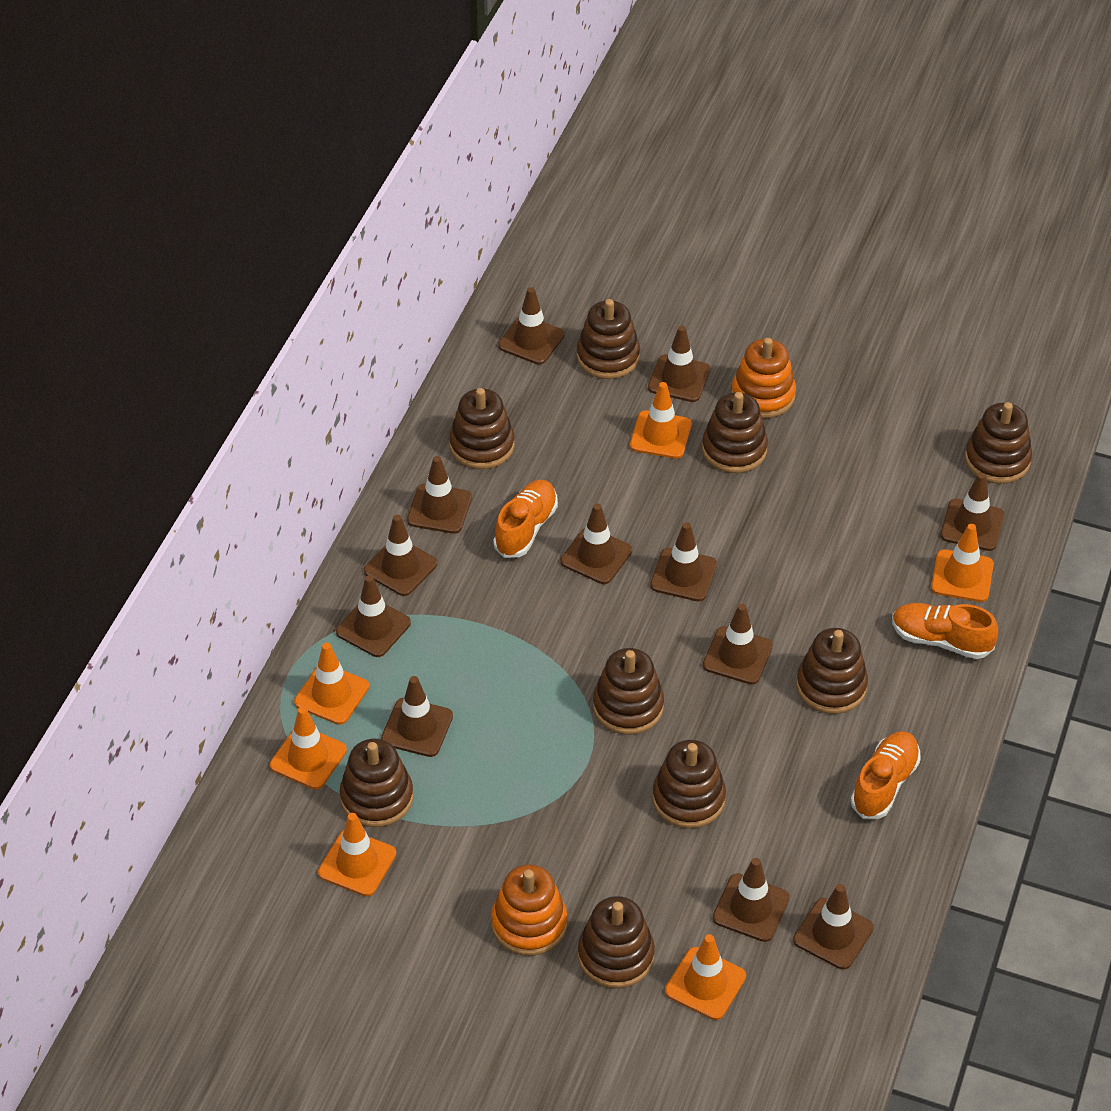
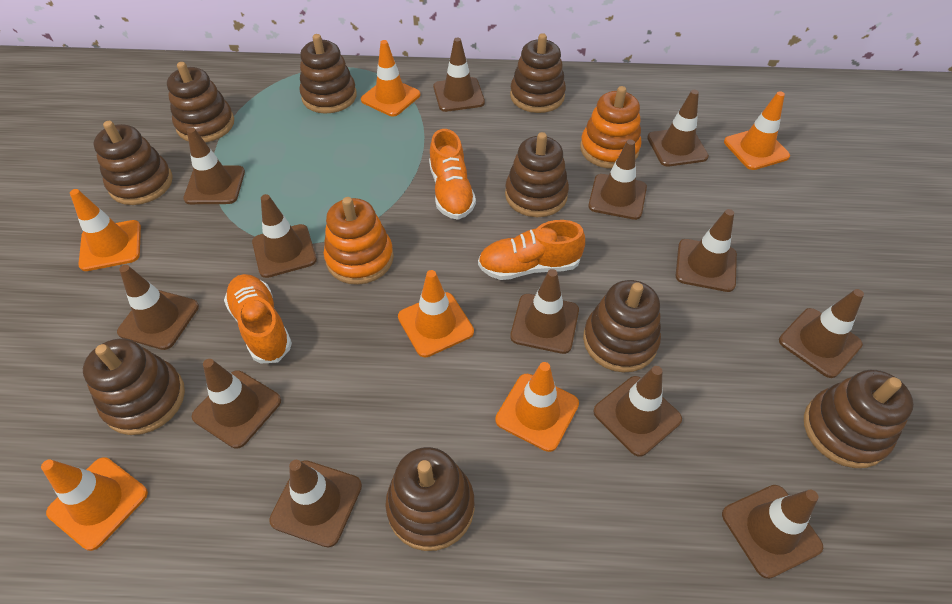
brown traffic cone: 12 -> 13

